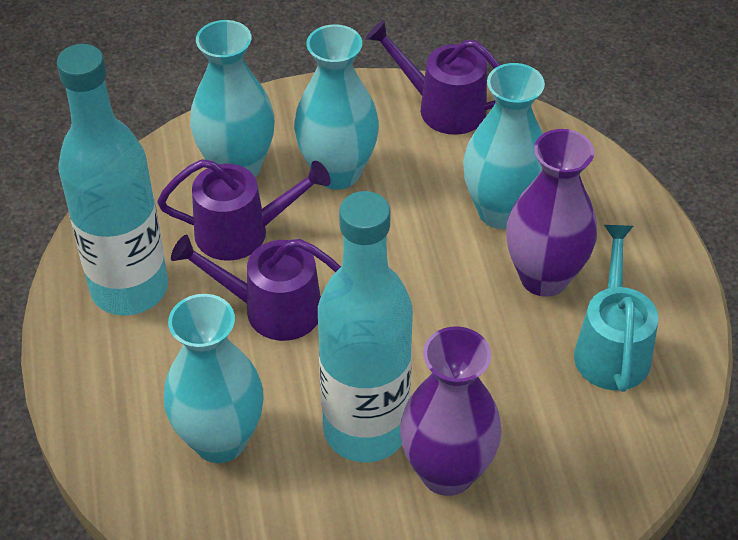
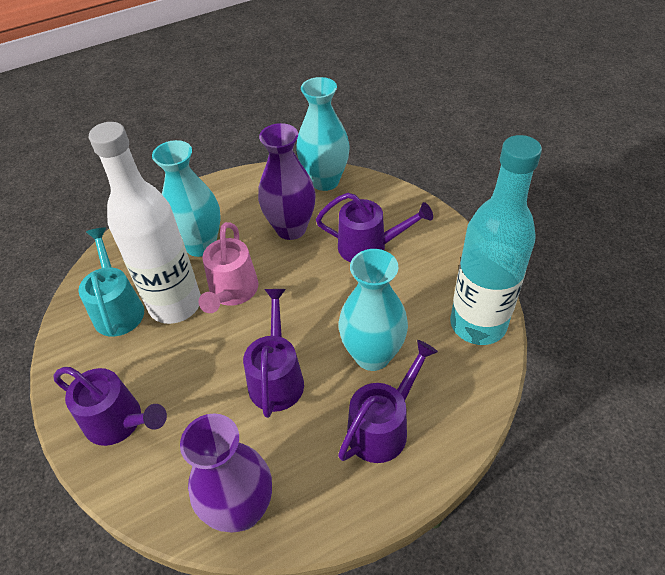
pink watering can: 0 -> 1
purple watering can: 3 -> 4
turquoise bottle: 2 -> 1
turquoise vase: 4 -> 3
white bottle: 0 -> 1

